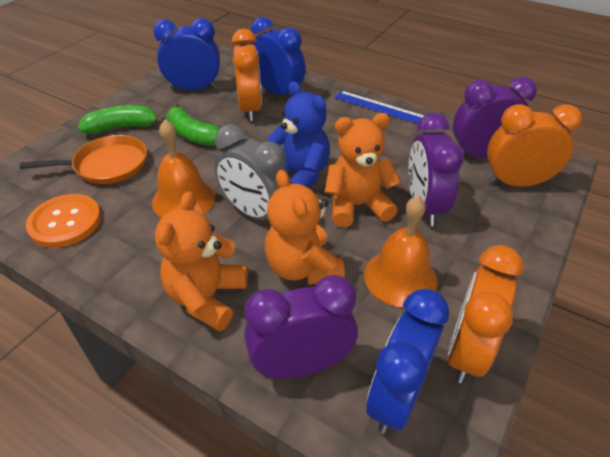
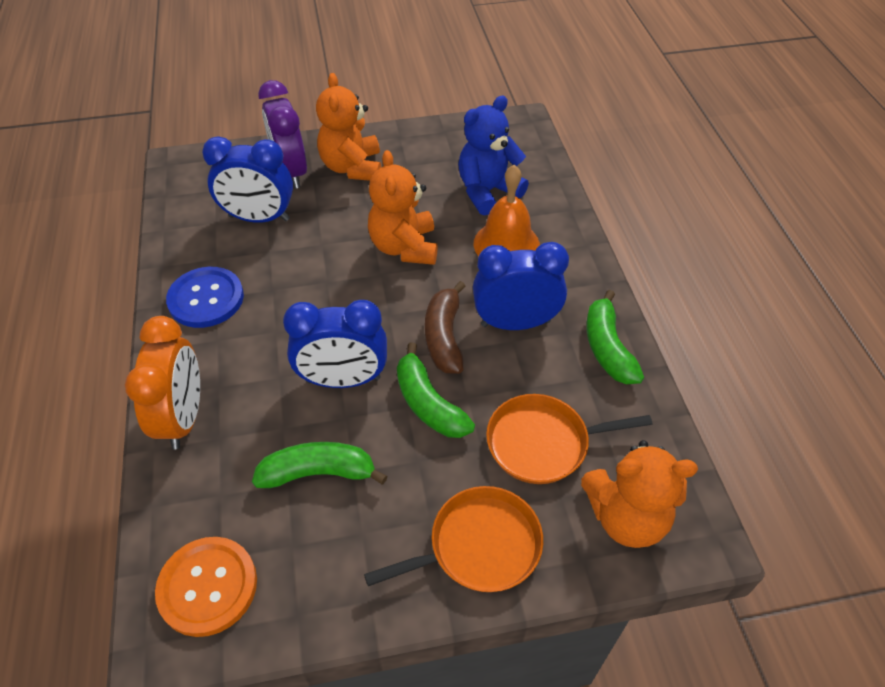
blue button: 0 -> 1
blue ruler: 1 -> 0
brown banana: 0 -> 1
green banana: 2 -> 3
grey clock: 1 -> 0
orange bell: 2 -> 1
orange clock: 3 -> 1
orange pan: 1 -> 2
purple clock: 3 -> 1

